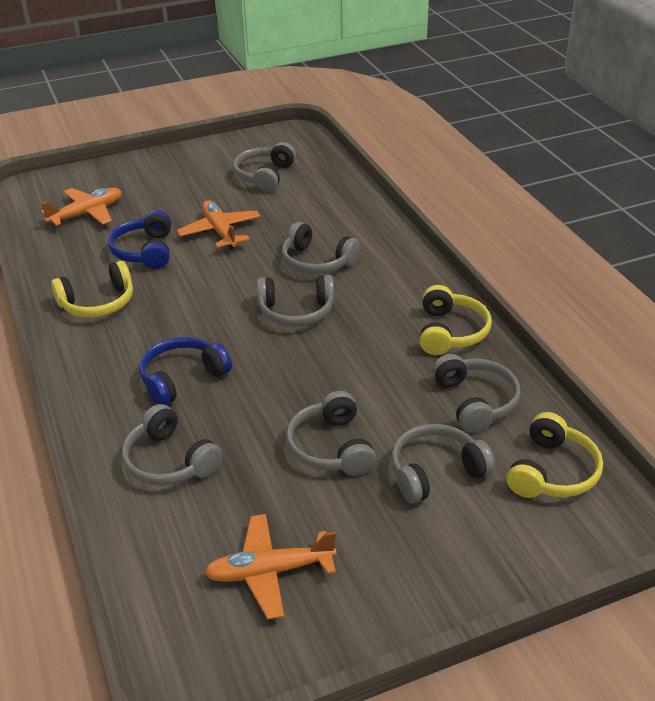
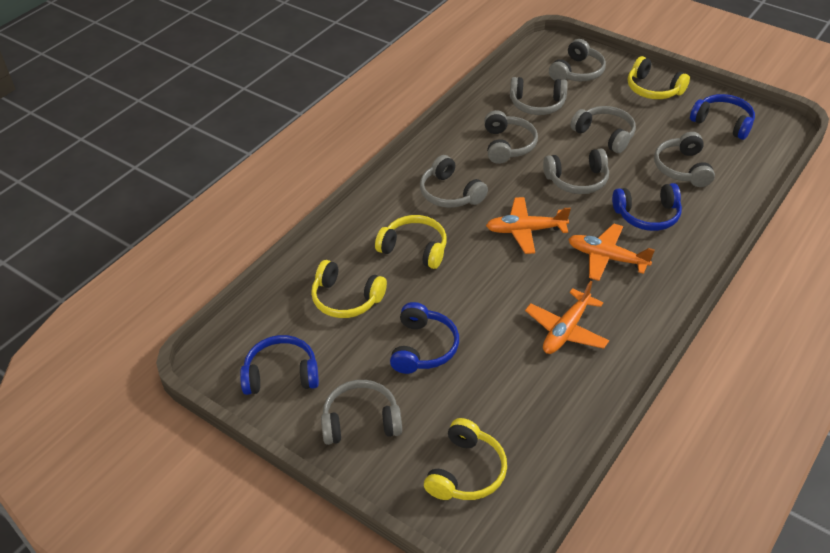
blue headphones: 2 -> 4
grey headphones: 7 -> 8
yellow headphones: 3 -> 4

